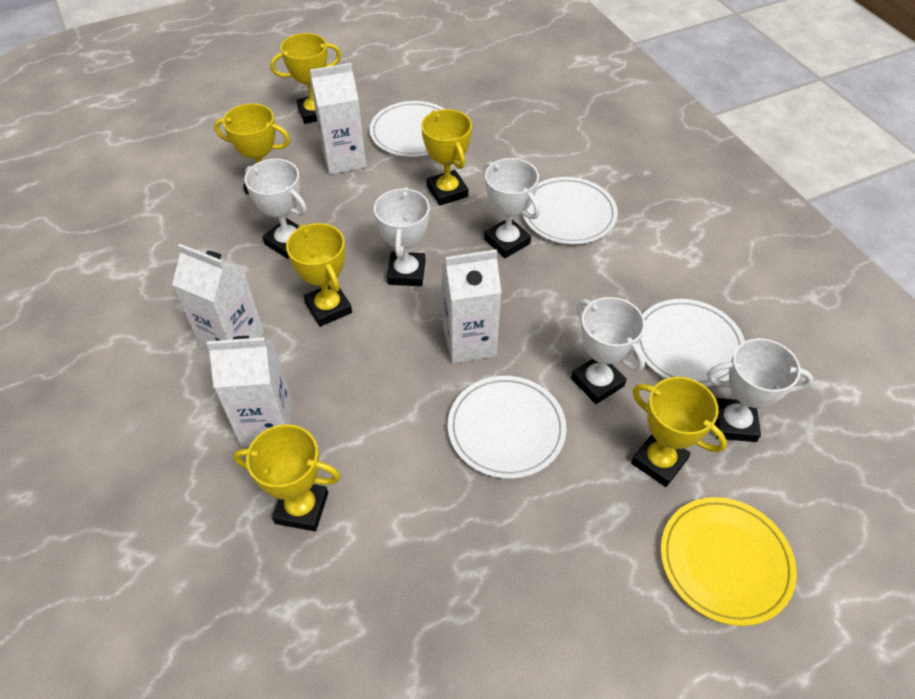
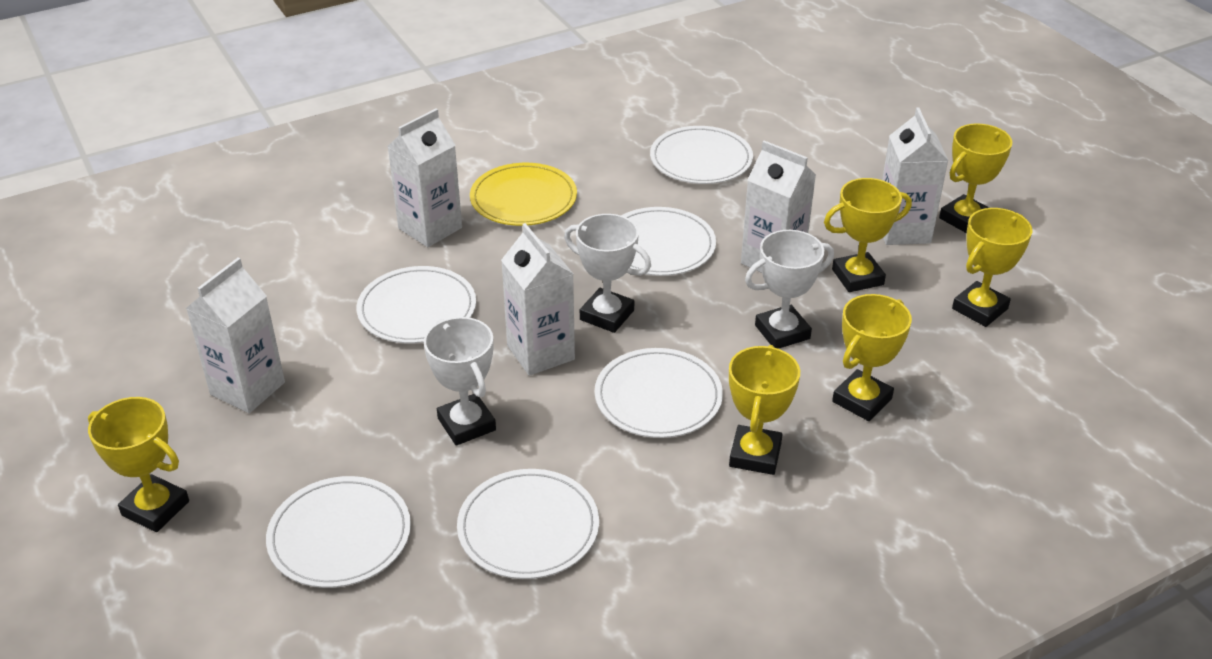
white carton: 4 -> 5
white plate: 4 -> 6
white trophy: 5 -> 3

